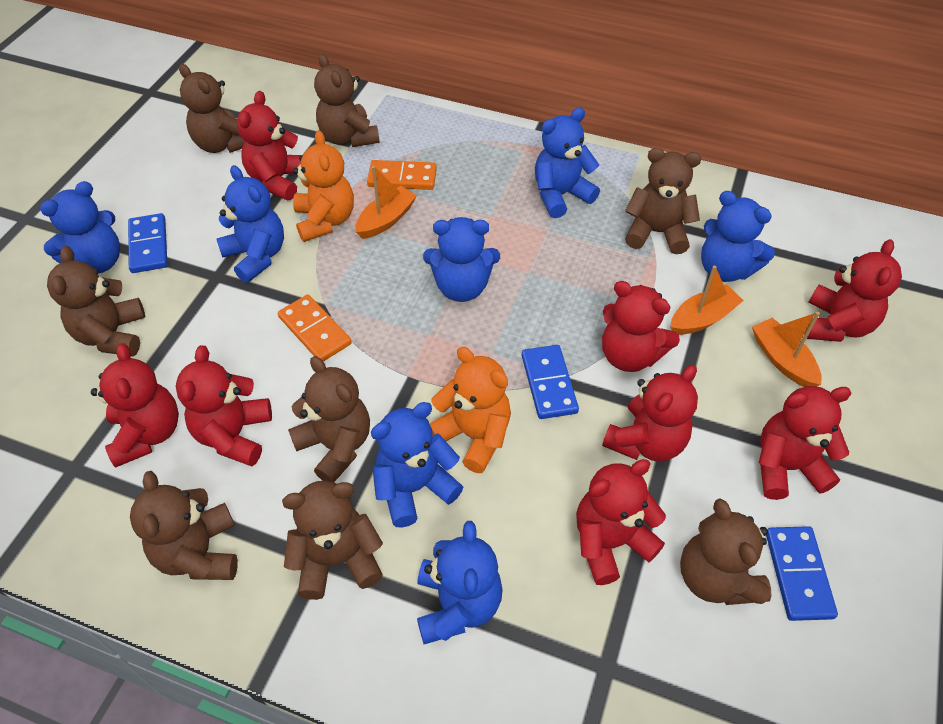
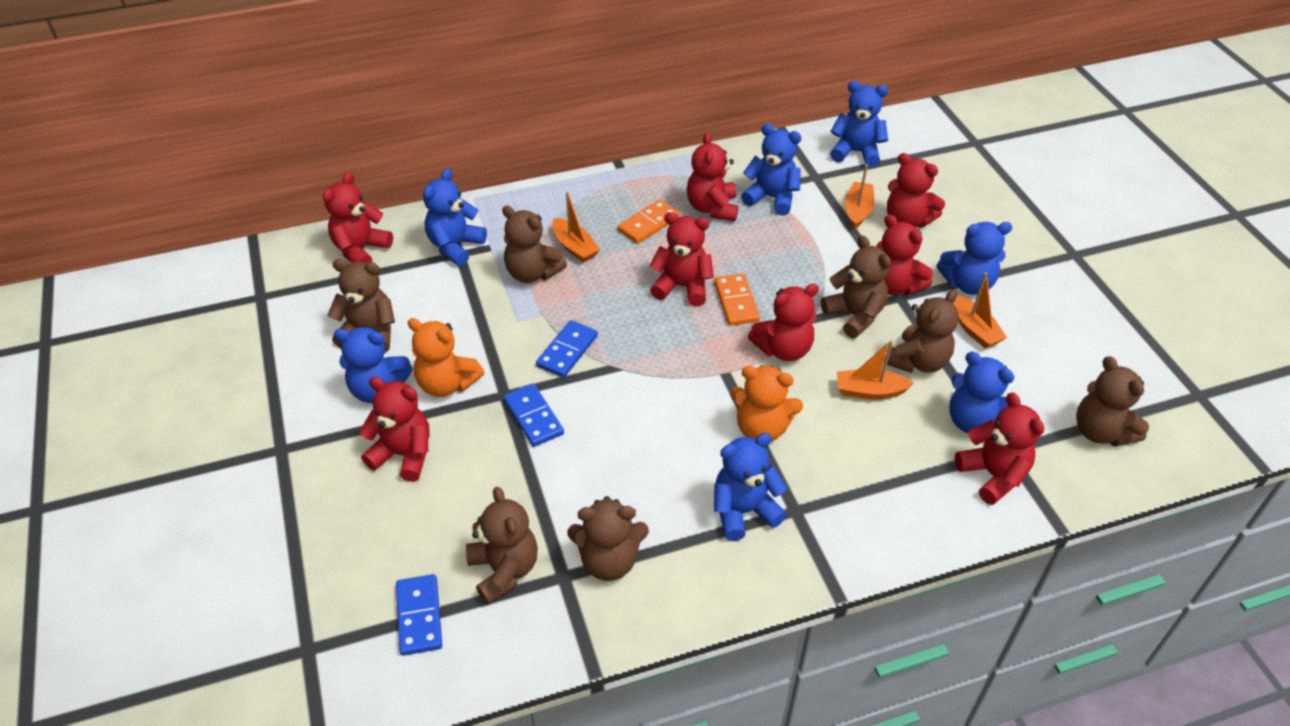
brown teddy bear: 8 -> 7
orange boat: 3 -> 4

